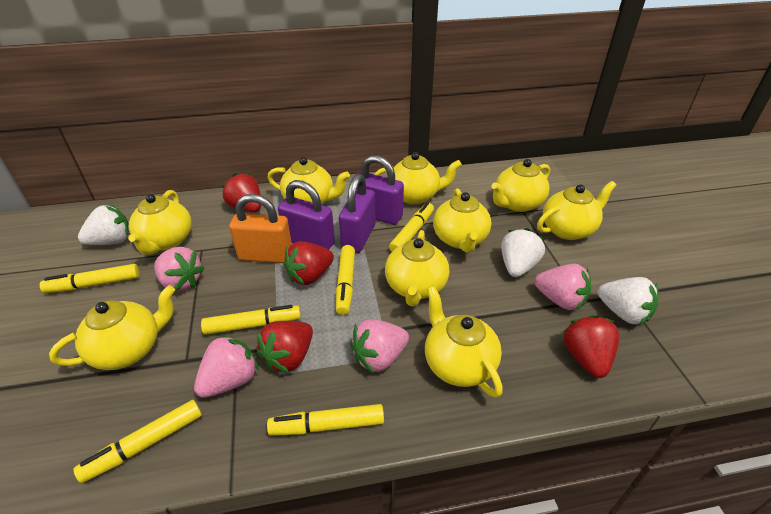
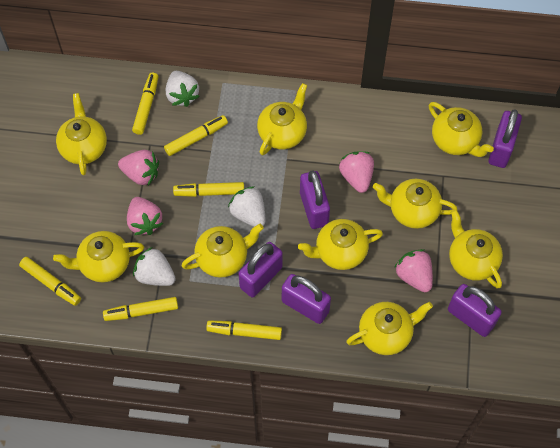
orange padlock: 1 -> 0
purple padlock: 3 -> 5
red strawberry: 4 -> 0

